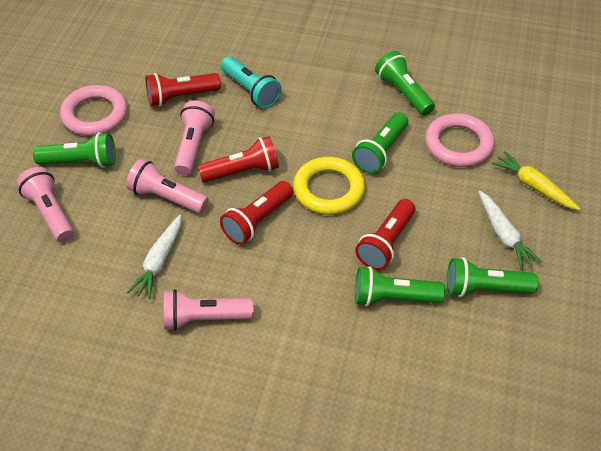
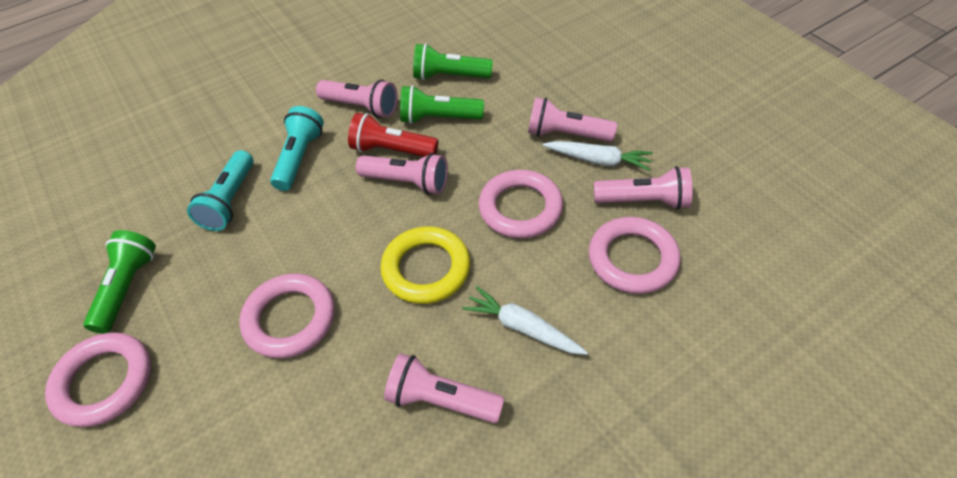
green flashlight: 5 -> 3
pink flashlight: 4 -> 5
pink ring: 2 -> 4
red flashlight: 4 -> 1
turquoise flashlight: 1 -> 2
yellow carrot: 1 -> 0

